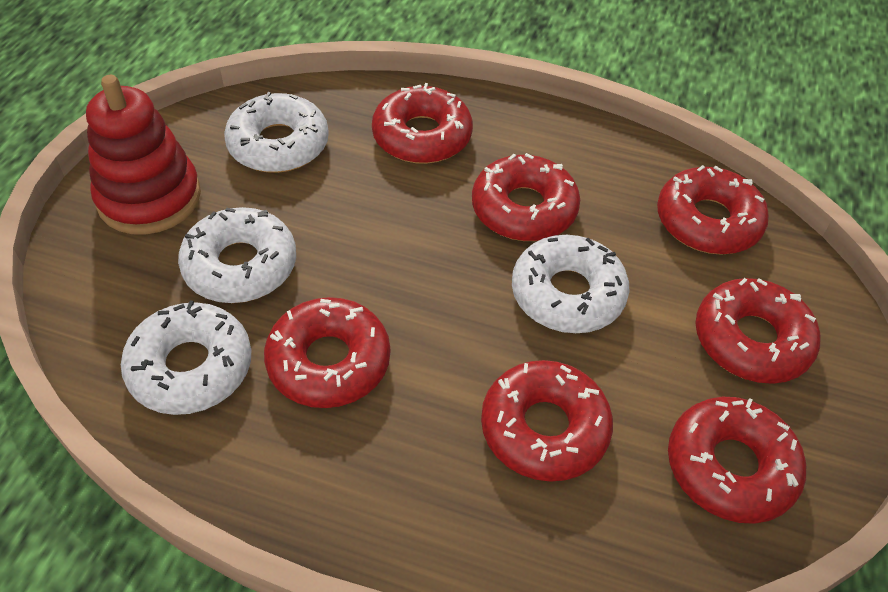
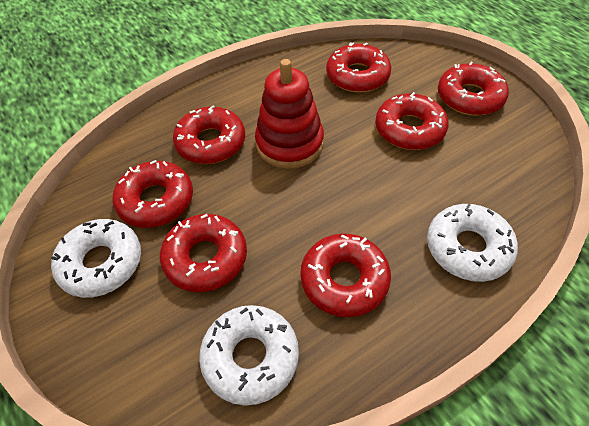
white donut: 4 -> 3

